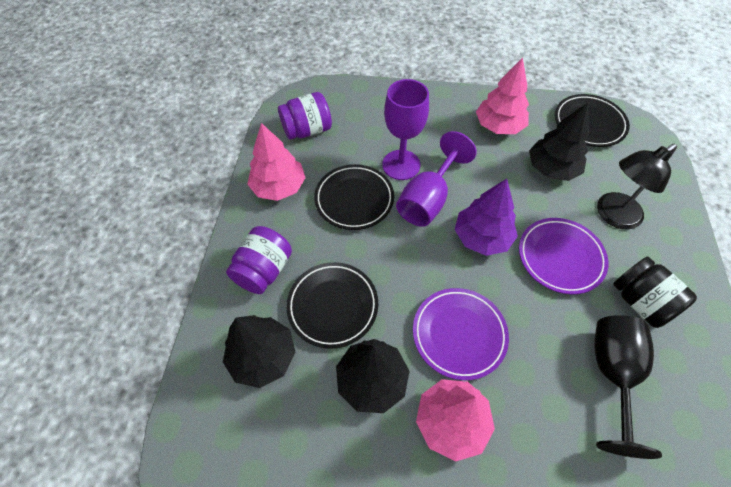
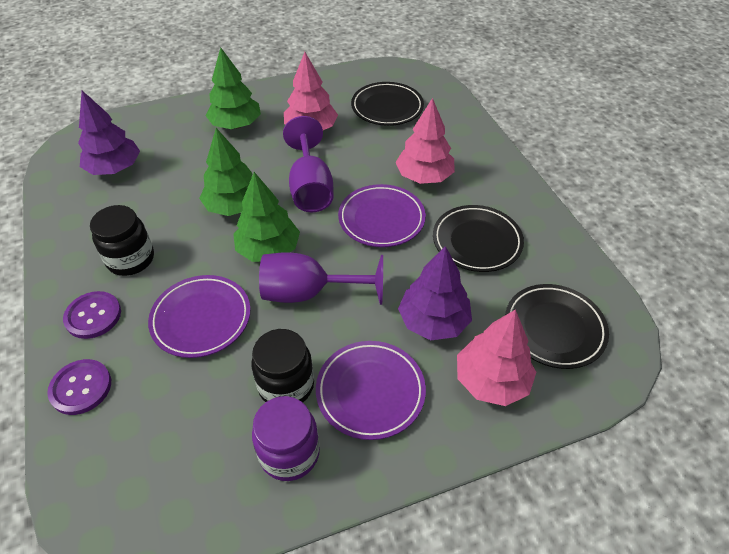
black goblet: 1 -> 0
black jar: 1 -> 2
black lamp: 1 -> 0
black tree: 3 -> 0
green tree: 0 -> 3
purple button: 0 -> 2
purple jar: 2 -> 1
purple plate: 2 -> 3
purple tree: 1 -> 2

